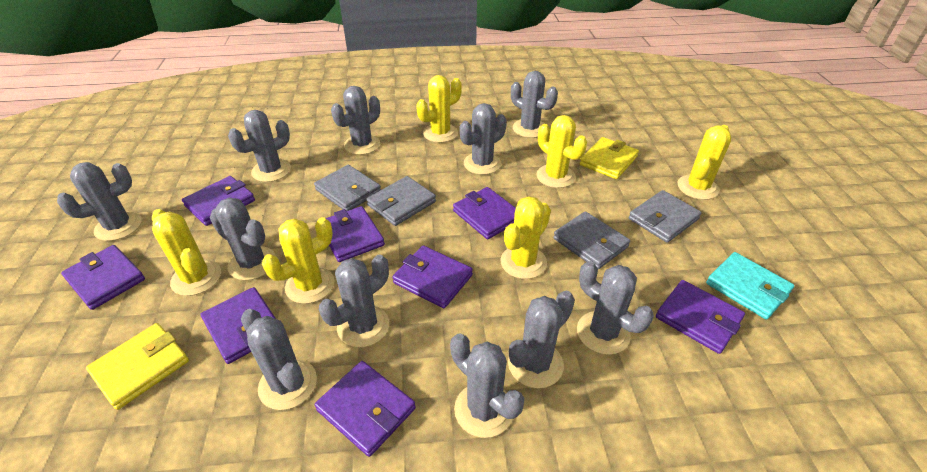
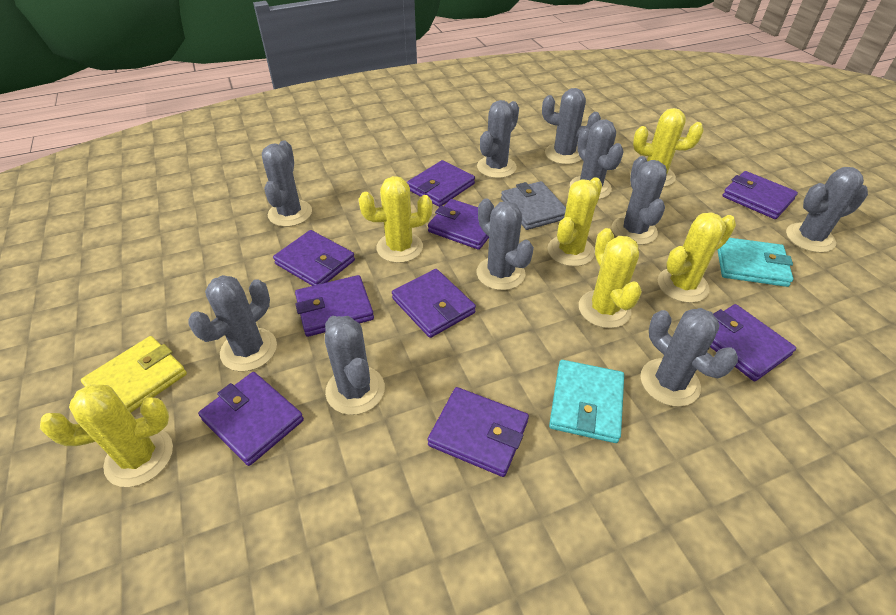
grey cactus: 11 -> 10
grey wallet: 4 -> 1
purple wallet: 8 -> 9
turquoise wallet: 1 -> 2
yellow wallet: 2 -> 1

